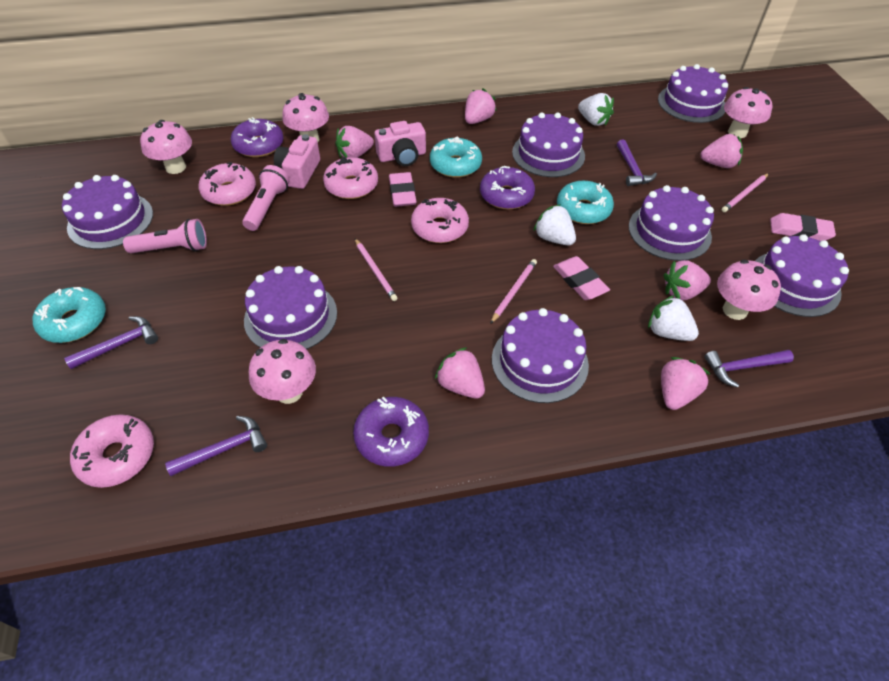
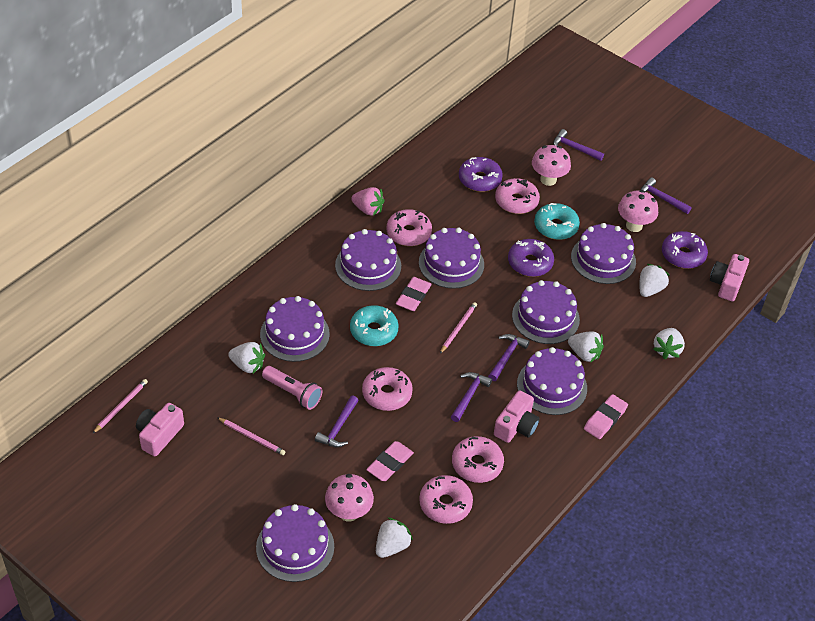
pink camera: 2 -> 3
pink donut: 4 -> 5
pink flashlight: 2 -> 1
pink mushroom: 5 -> 3
pink strawberry: 6 -> 1
purple hammer: 4 -> 5
turquoise donut: 3 -> 2
white strawberry: 3 -> 5

